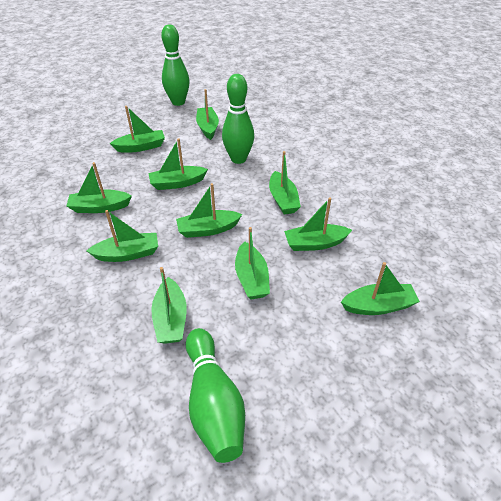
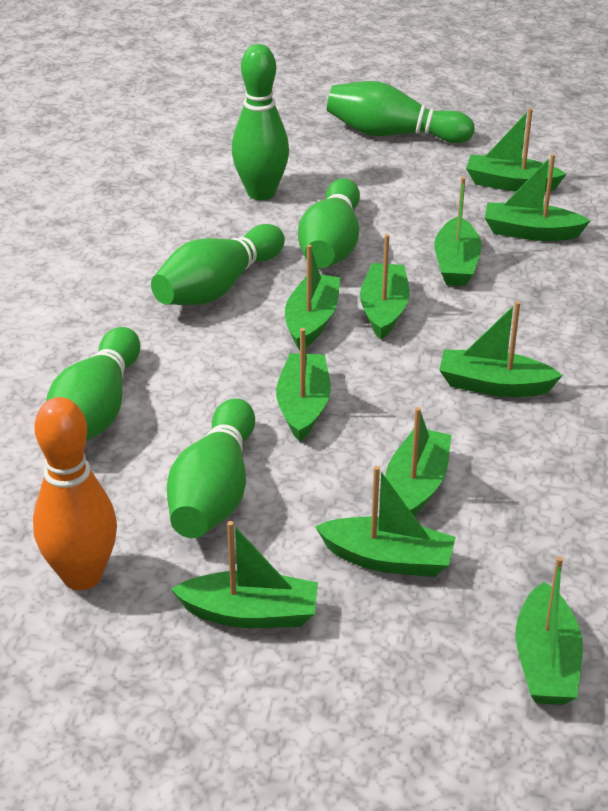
green bowling pin: 3 -> 6
orange bowling pin: 0 -> 1

